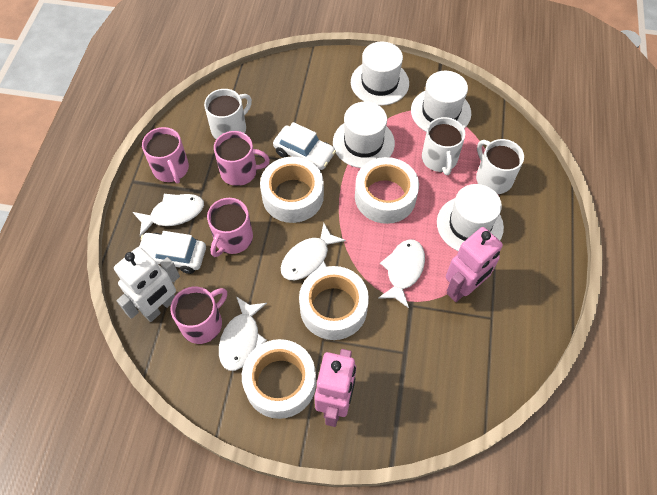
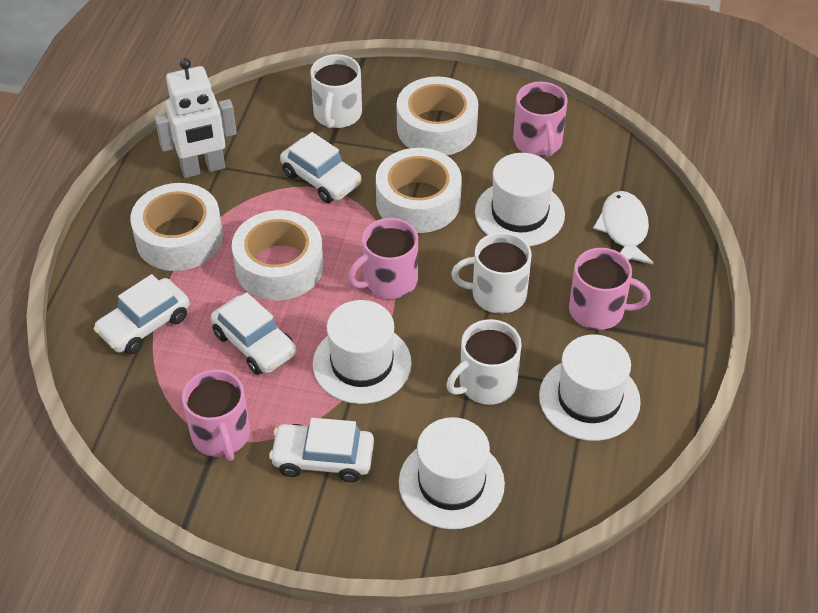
pink robot: 2 -> 0
white car: 2 -> 4
white fish: 4 -> 1

